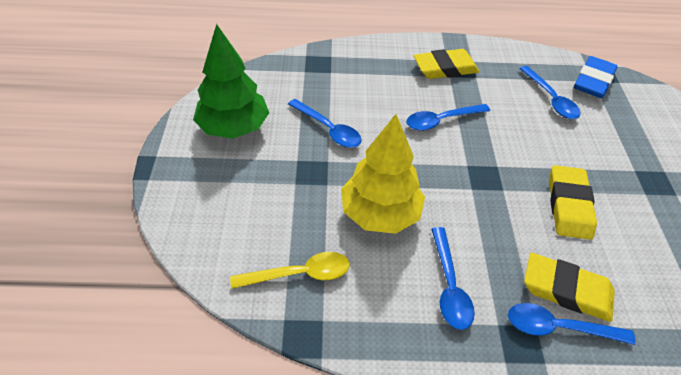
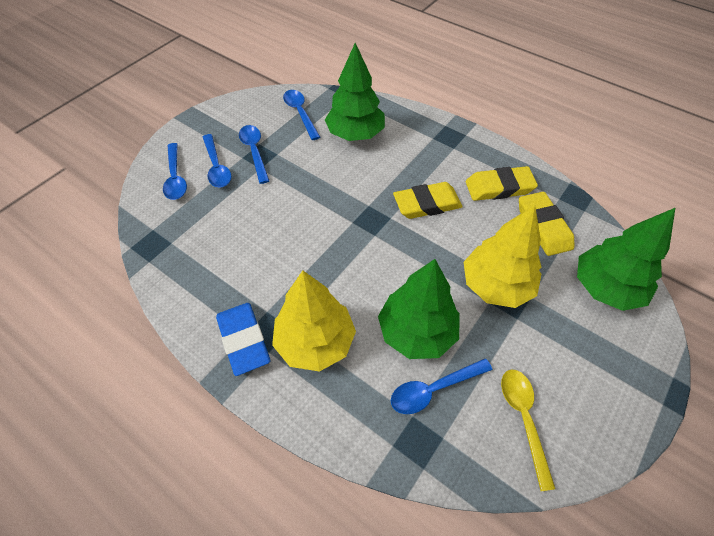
green tree: 1 -> 3
yellow tree: 1 -> 2

